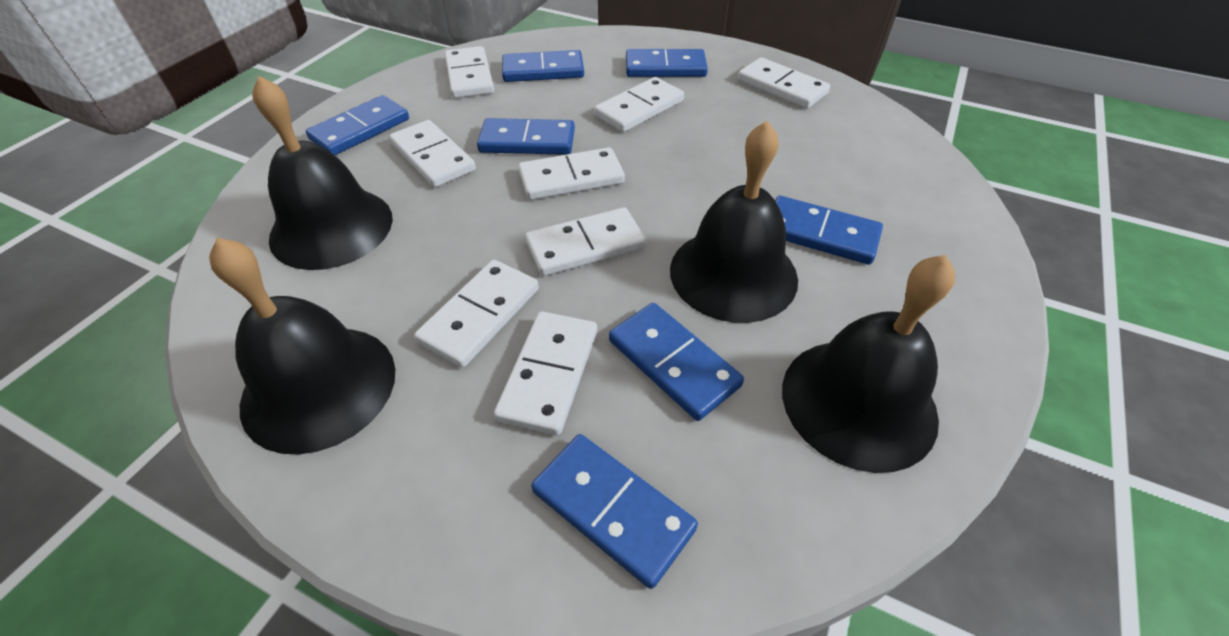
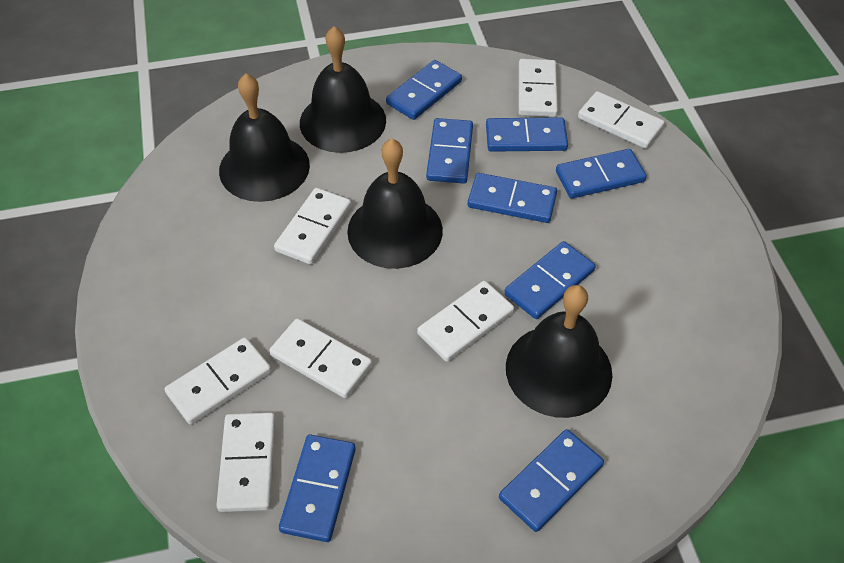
blue domino: 7 -> 8
white domino: 8 -> 7

